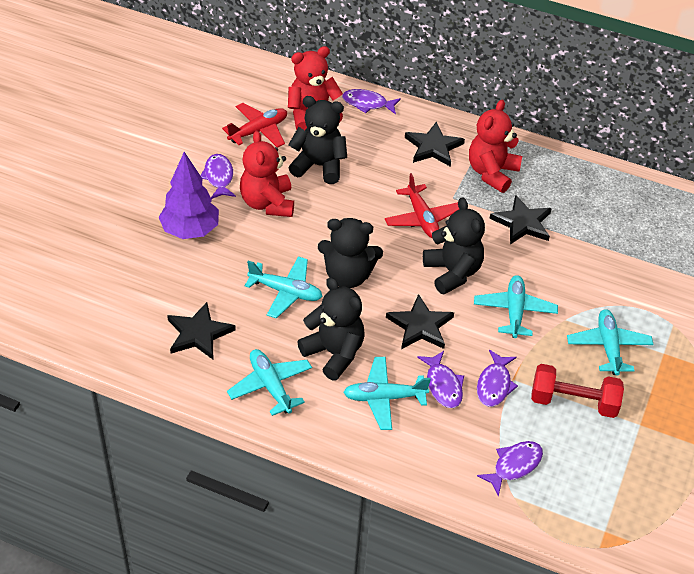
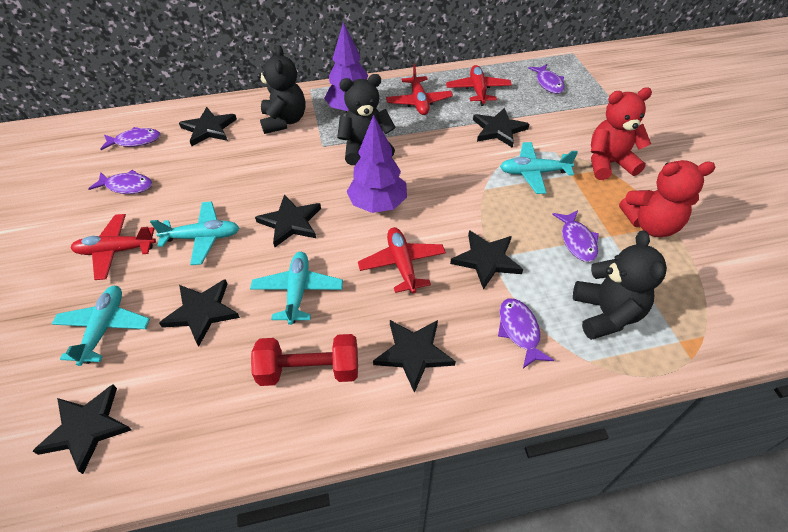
black star: 4 -> 7
black teddy bear: 4 -> 3
purple tree: 1 -> 2
red plane: 2 -> 4
red teddy bear: 3 -> 2
turquoise plane: 5 -> 4

